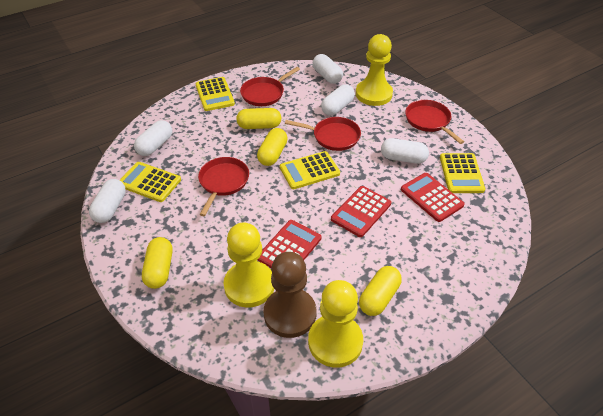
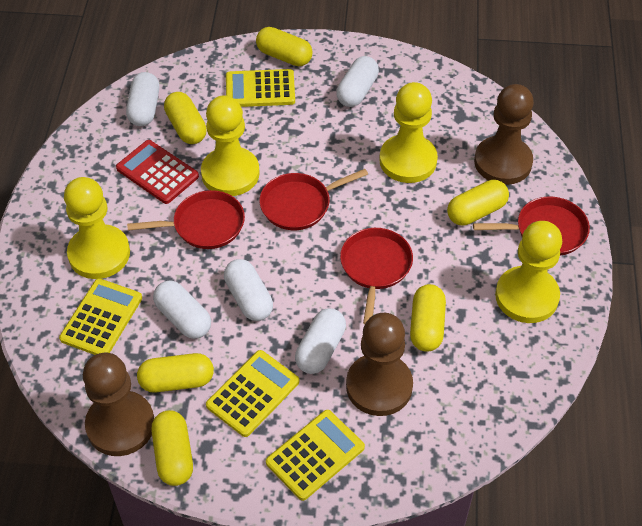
brown pawn: 1 -> 3
red calculator: 3 -> 1
yellow capsule: 4 -> 6
yellow pawn: 3 -> 4

